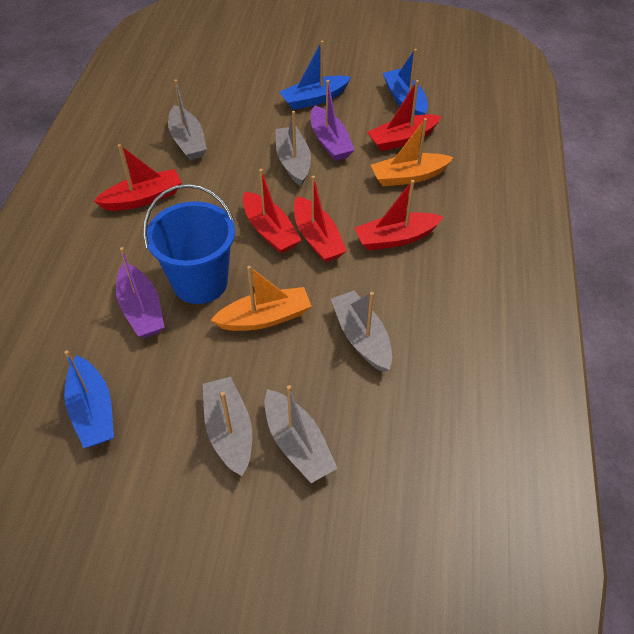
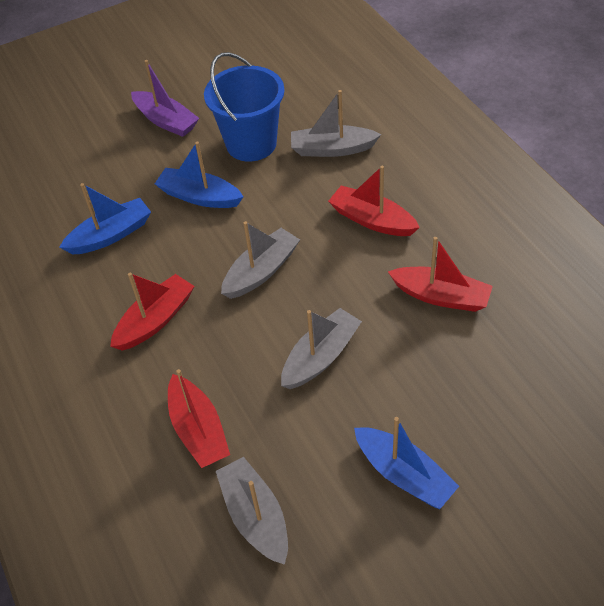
grey boat: 5 -> 4
orange boat: 2 -> 0
purple boat: 2 -> 1
red boat: 5 -> 4

